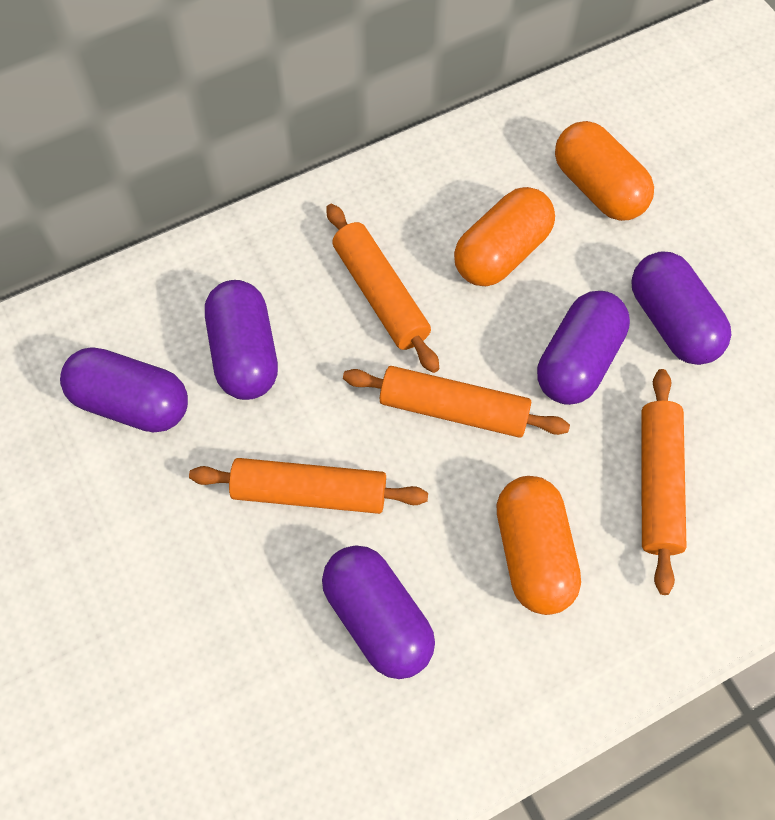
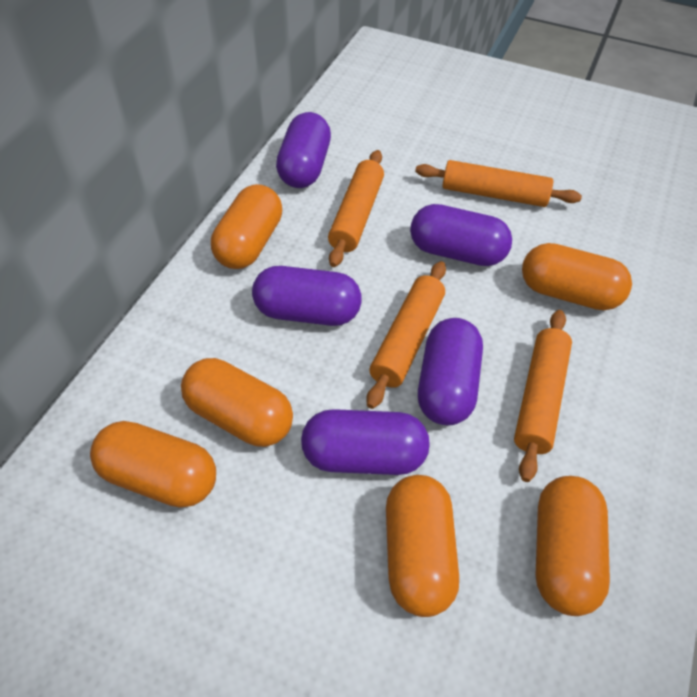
orange capsule: 3 -> 6

